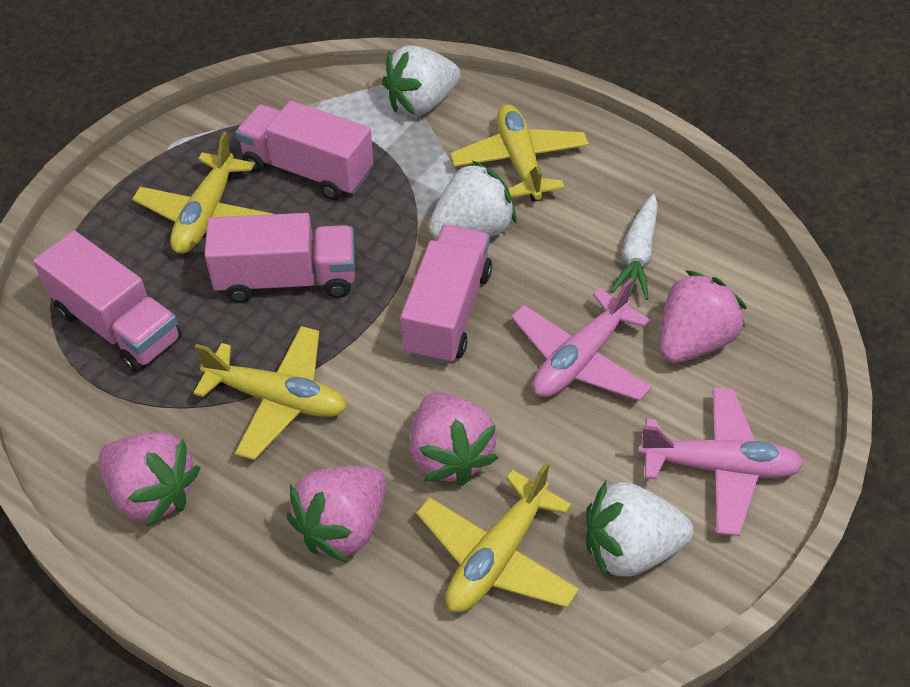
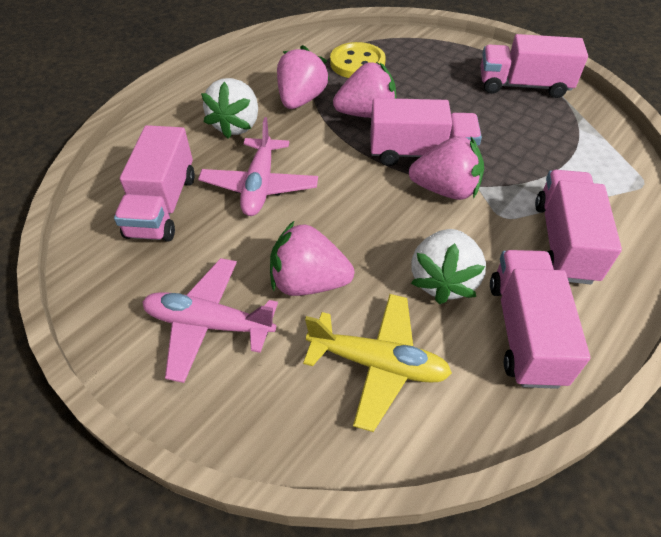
pink truck: 4 -> 5
white carrot: 1 -> 0
white strawberry: 3 -> 2
yellow button: 0 -> 1
yellow plane: 4 -> 1

